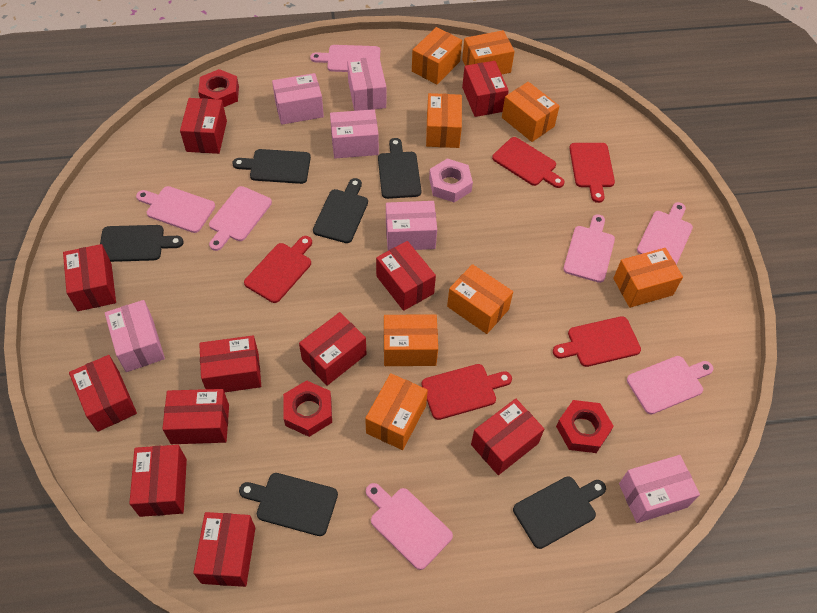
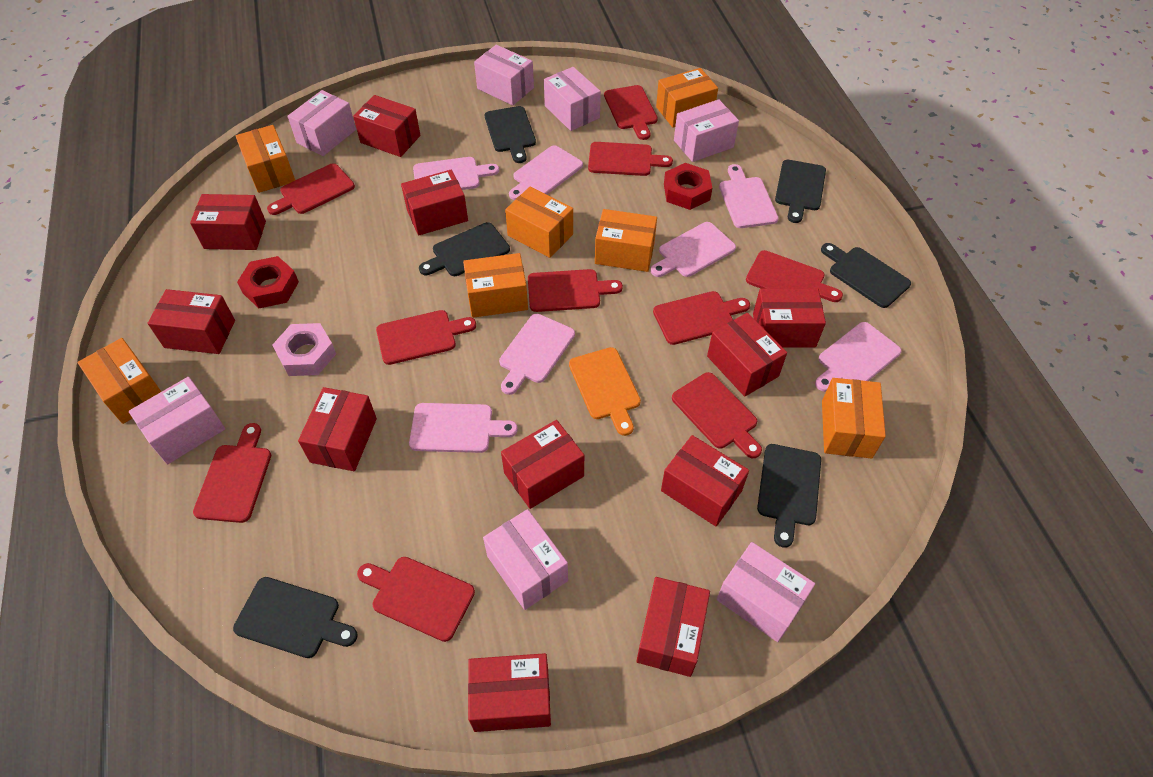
orange box: 8 -> 7
orange cutting board: 0 -> 1
pink box: 6 -> 7
red cutting board: 5 -> 10
red nut: 3 -> 2

